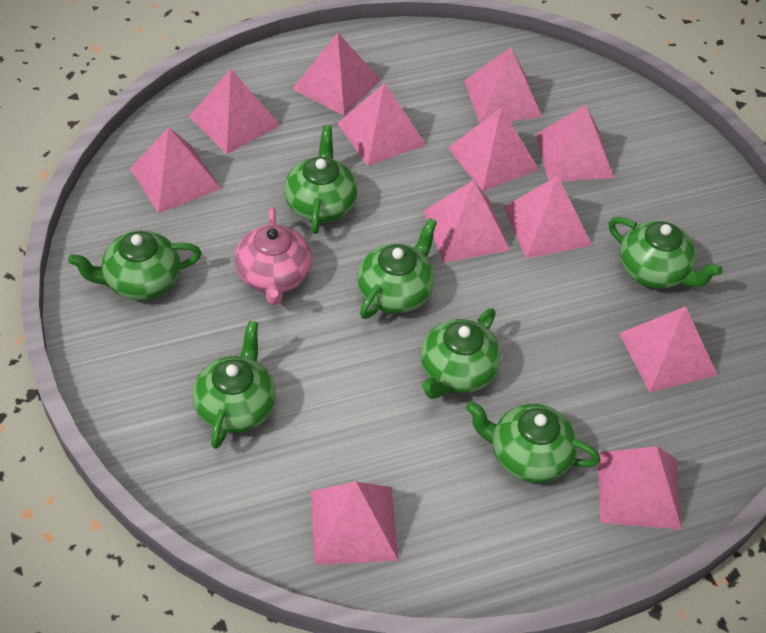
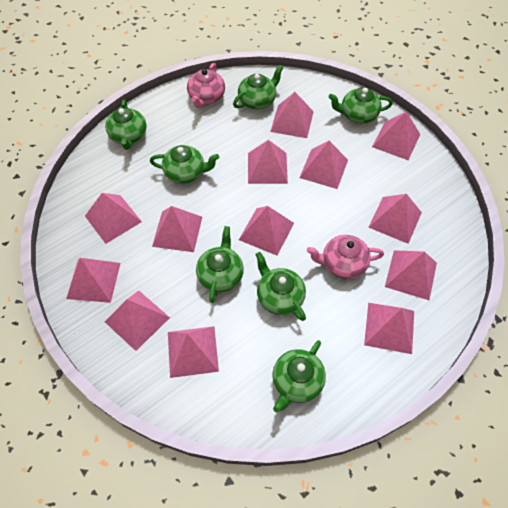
pink pyramid: 12 -> 13
pink teapot: 1 -> 2

